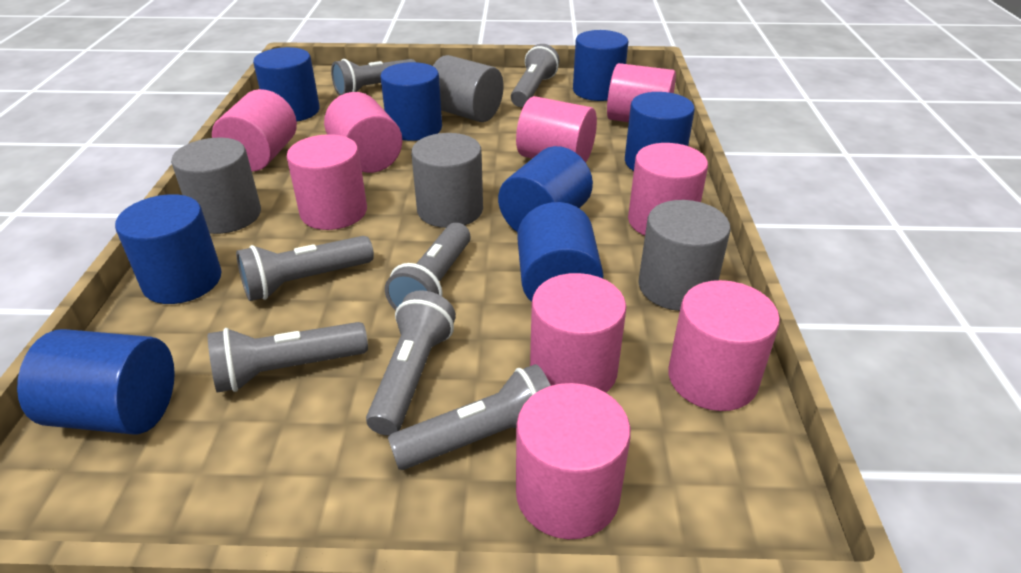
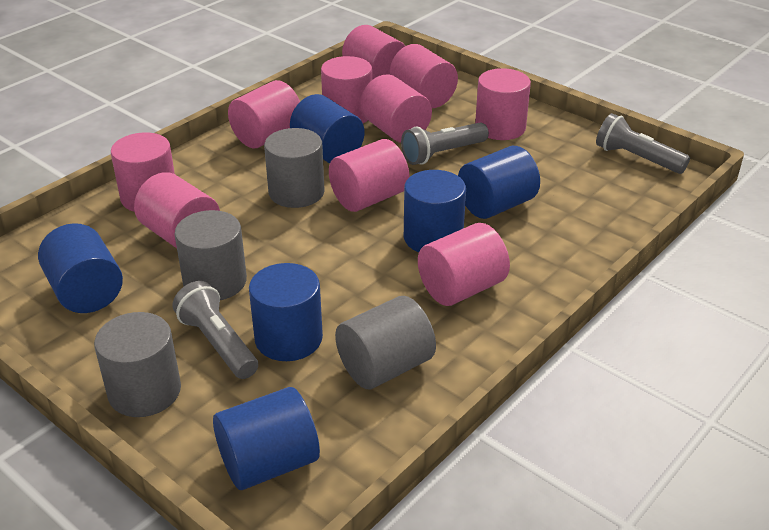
blue cylinder: 8 -> 6
grey flashlight: 7 -> 3
pink cylinder: 9 -> 10

